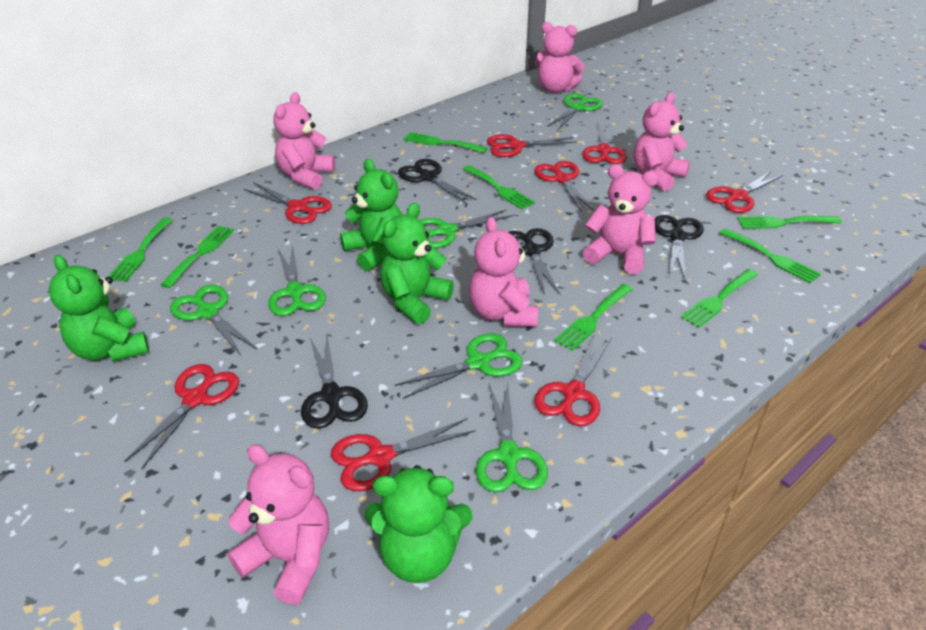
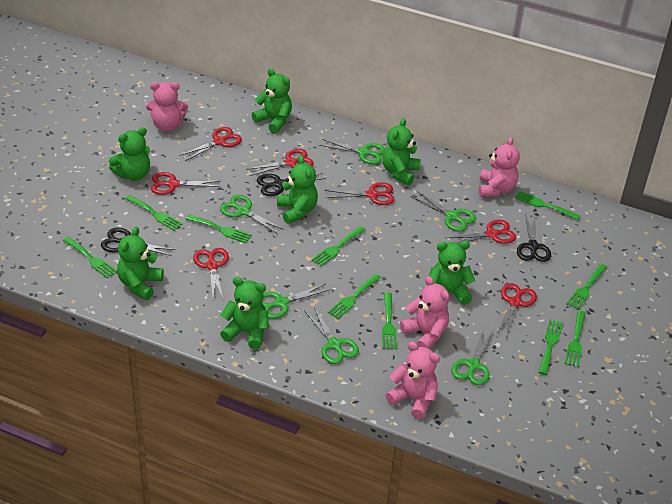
black scissors: 4 -> 3
green fork: 8 -> 10
green teddy bear: 4 -> 7
pink teddy bear: 6 -> 4
red scissors: 8 -> 7

